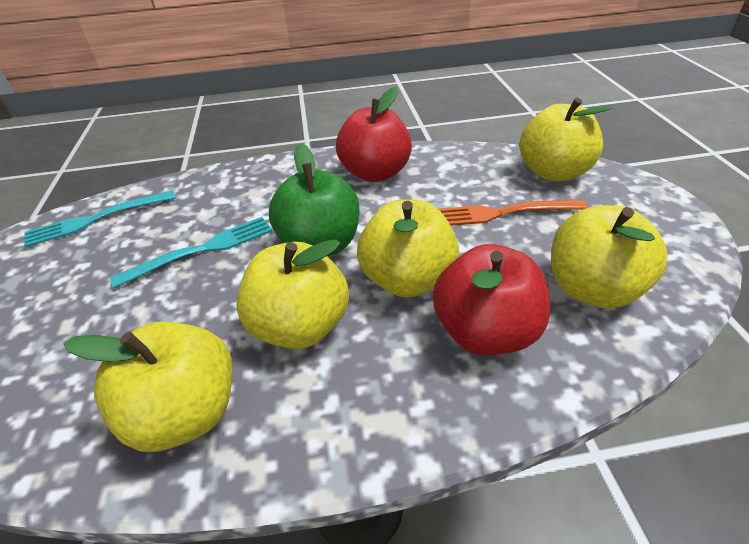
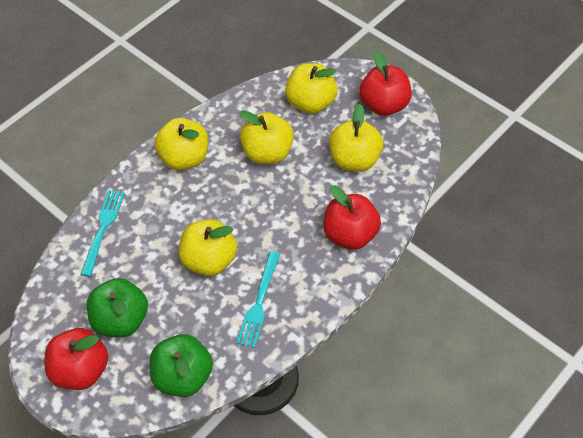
green apple: 1 -> 2
orange fork: 1 -> 0
red apple: 2 -> 3

